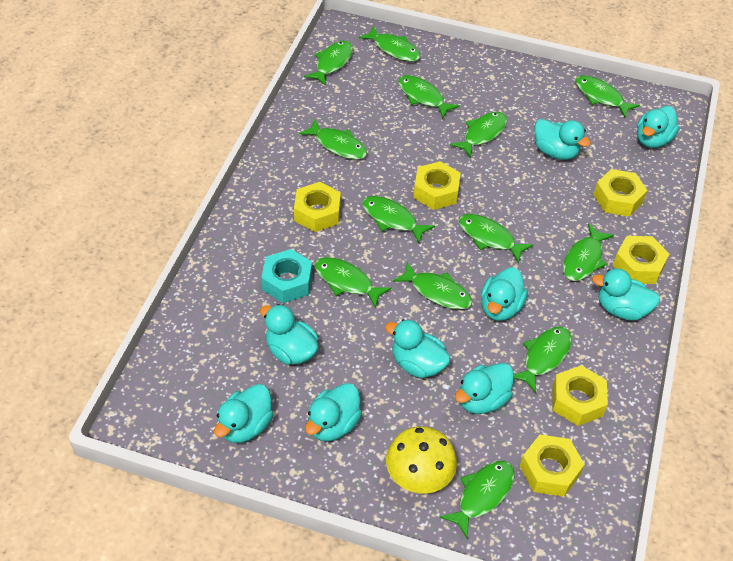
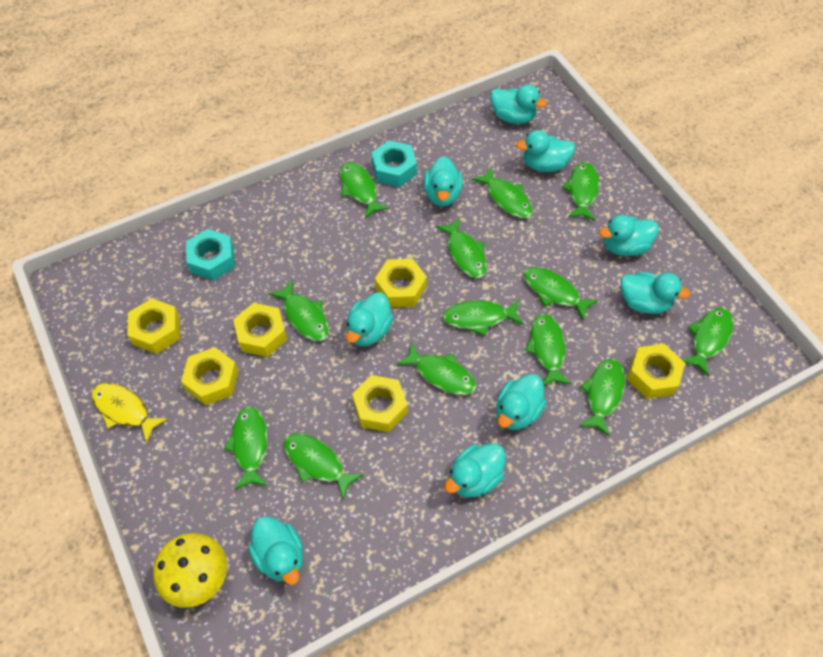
turquoise nut: 1 -> 2
yellow fish: 0 -> 1

